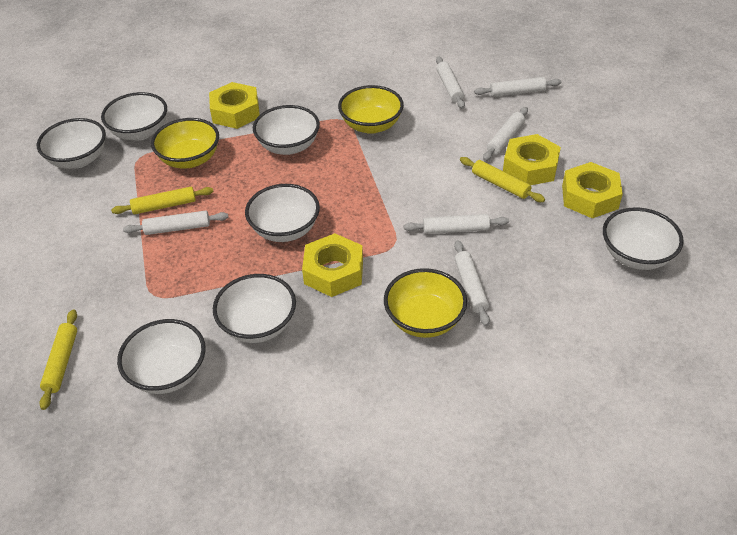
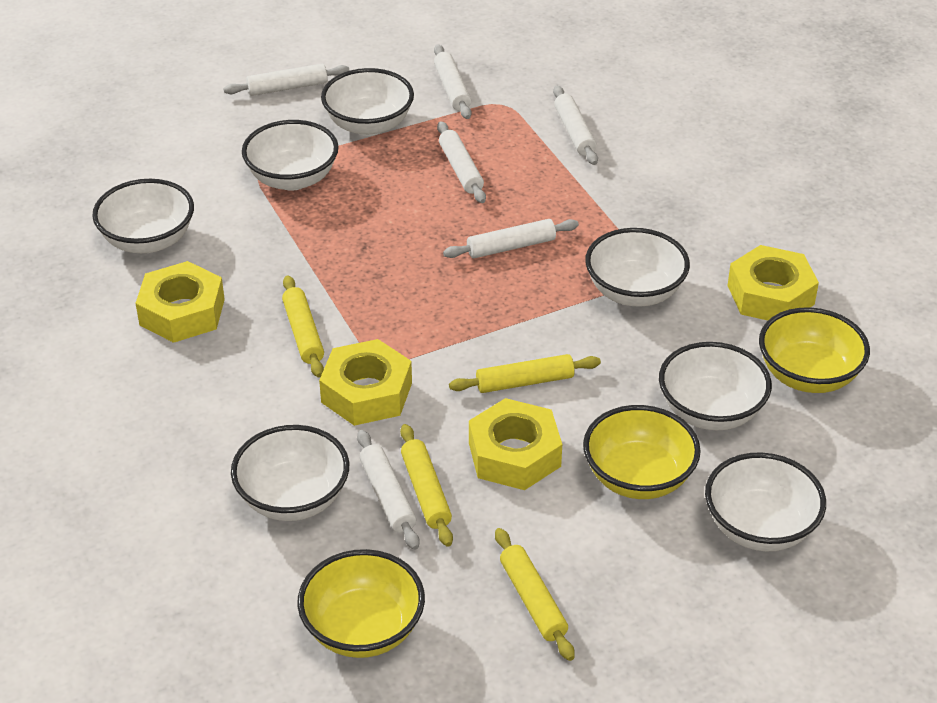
yellow rolling pin: 3 -> 4

